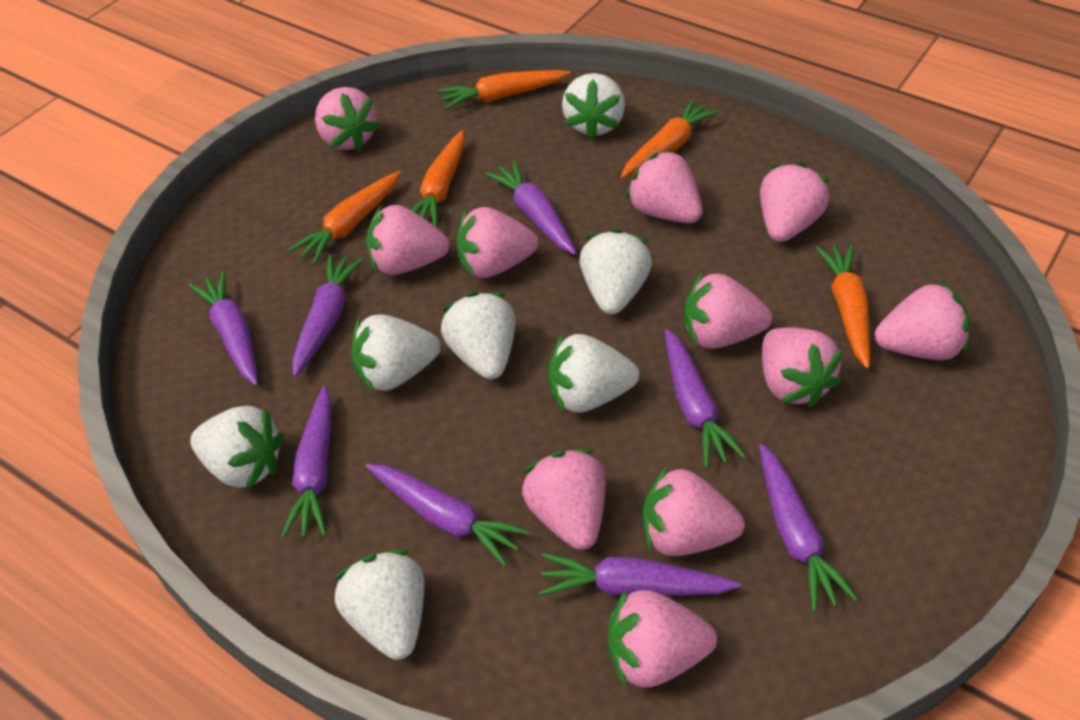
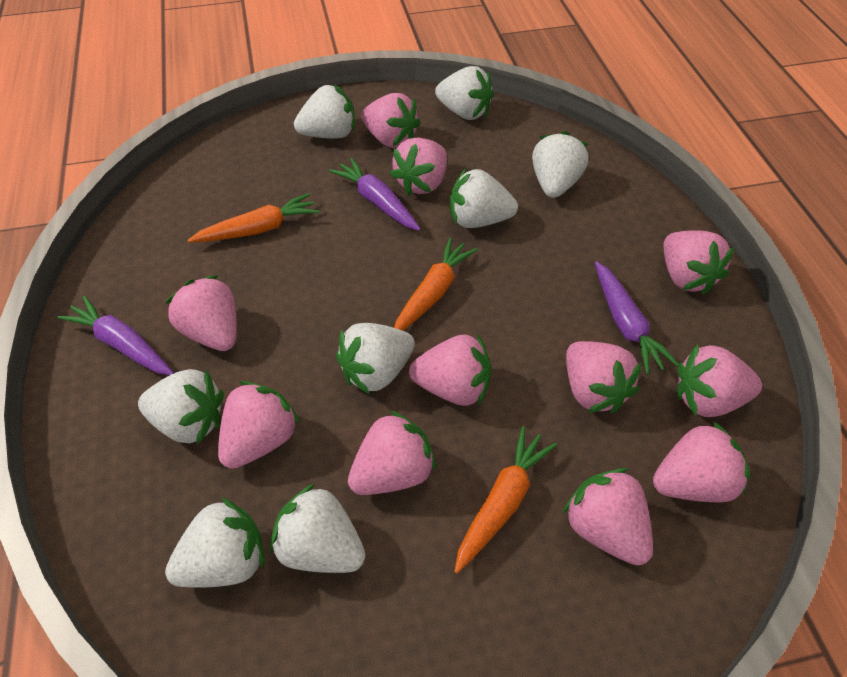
orange carrot: 5 -> 3
purple carrot: 8 -> 3
white strawberry: 7 -> 8

